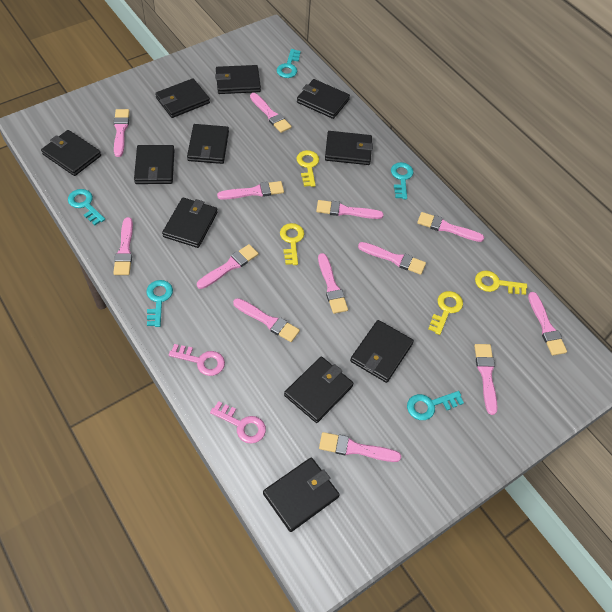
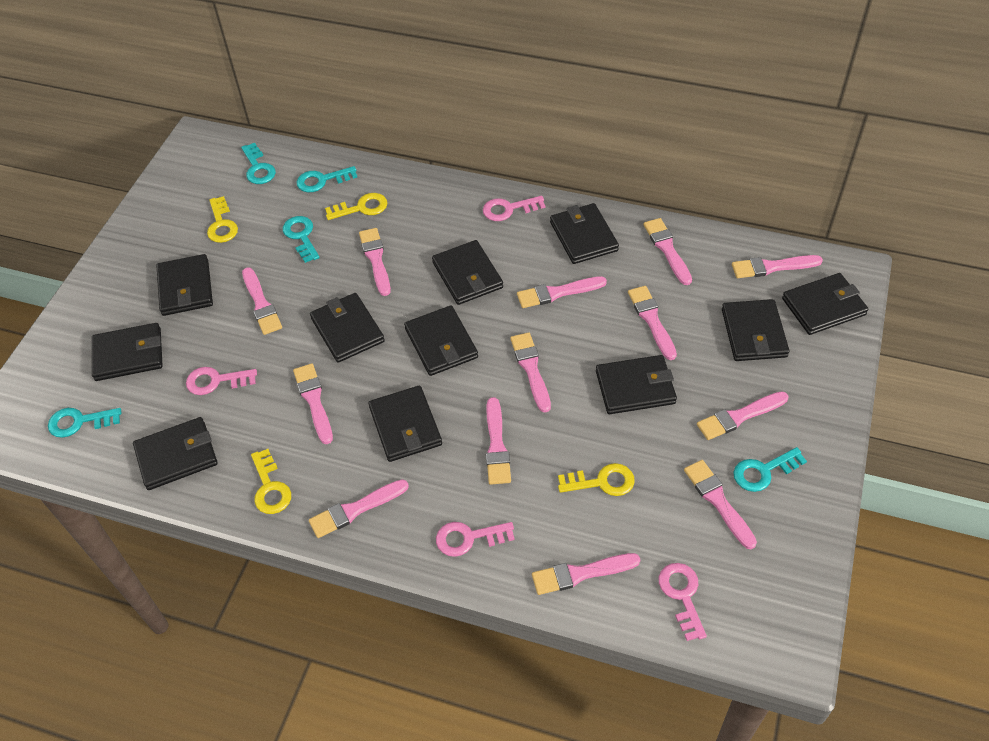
pink key: 2 -> 4

